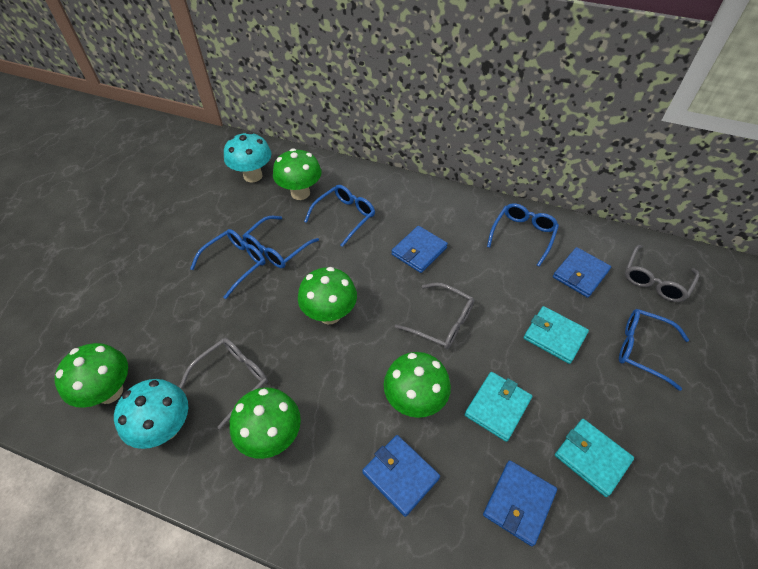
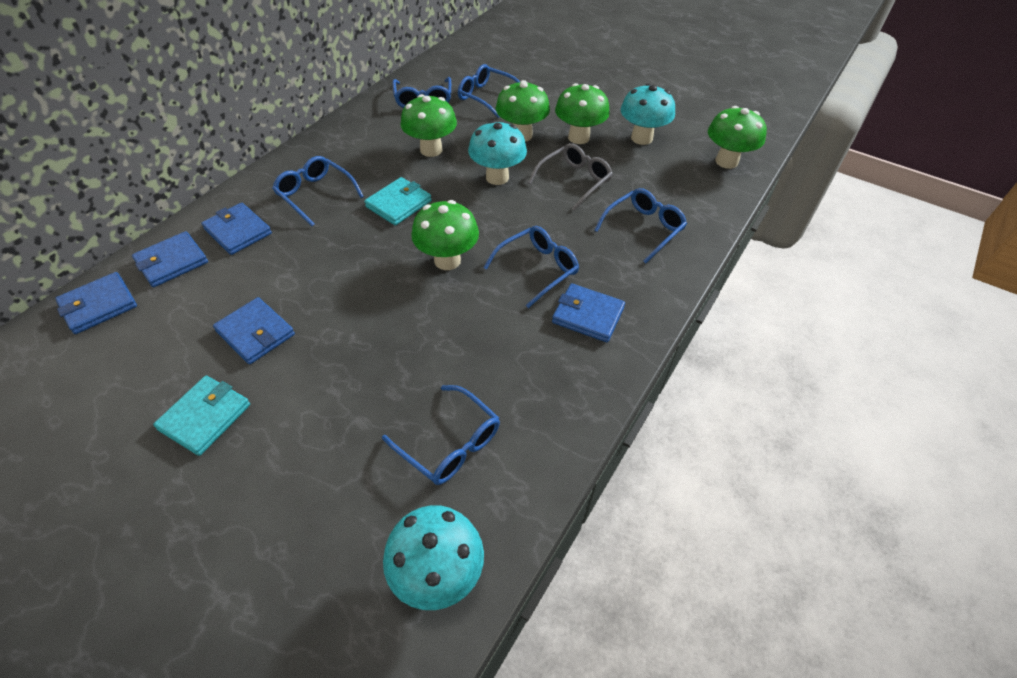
blue glasses: 5 -> 6
blue wallet: 4 -> 5
grey glasses: 3 -> 1
turquoise mushroom: 2 -> 3
turquoise wallet: 3 -> 2

